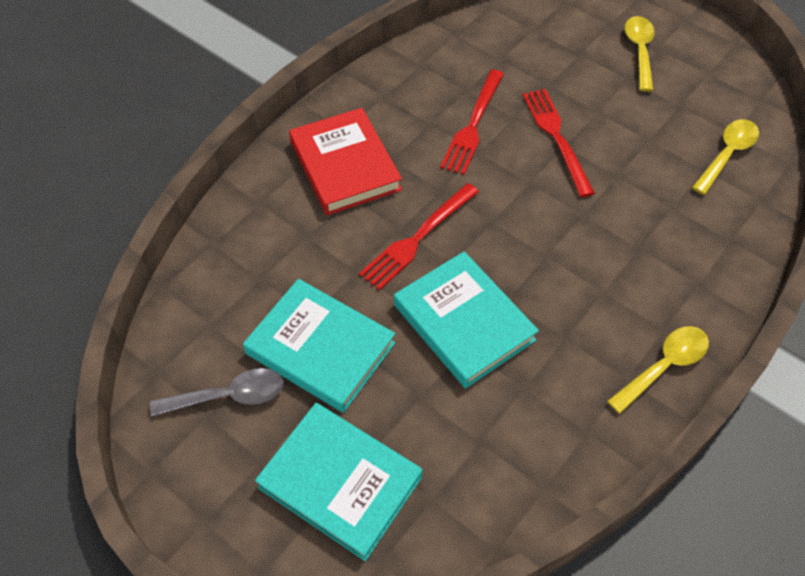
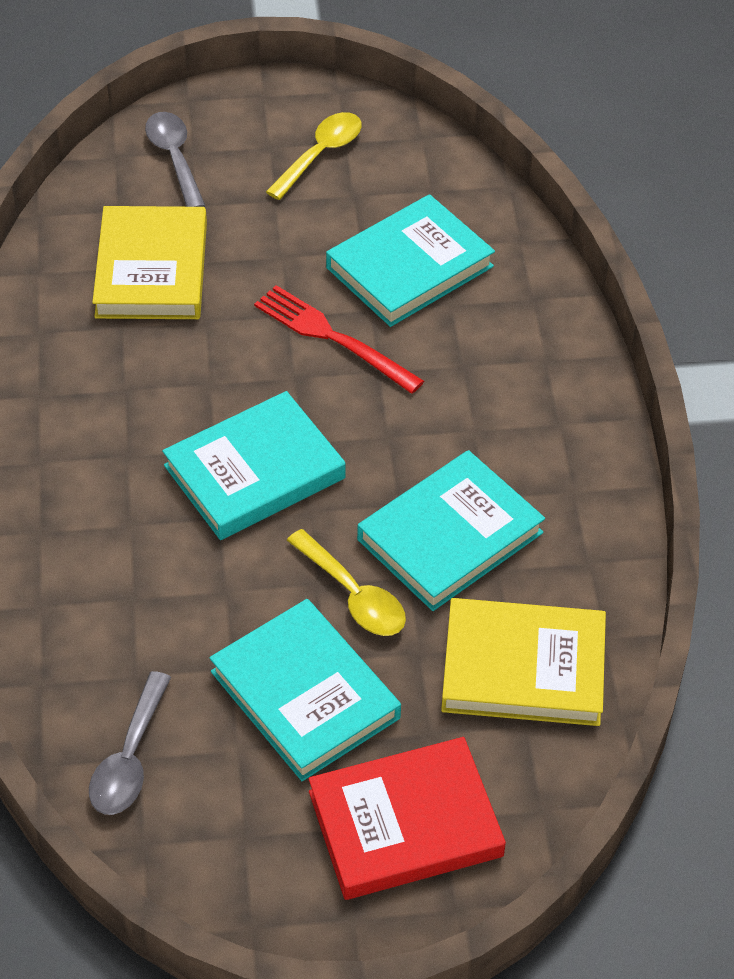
grey spoon: 1 -> 2
red fork: 3 -> 1
turquoise book: 3 -> 4
yellow book: 0 -> 2
yellow spoon: 3 -> 2

